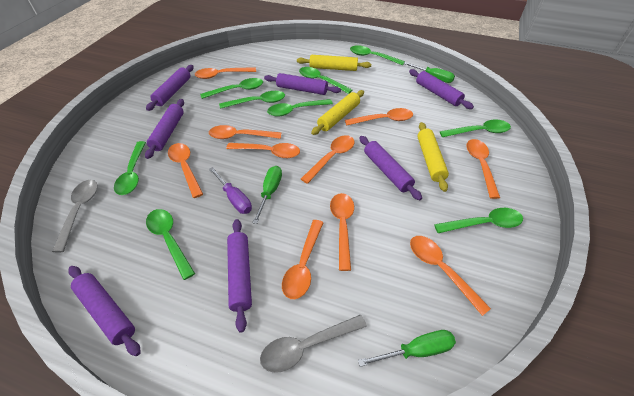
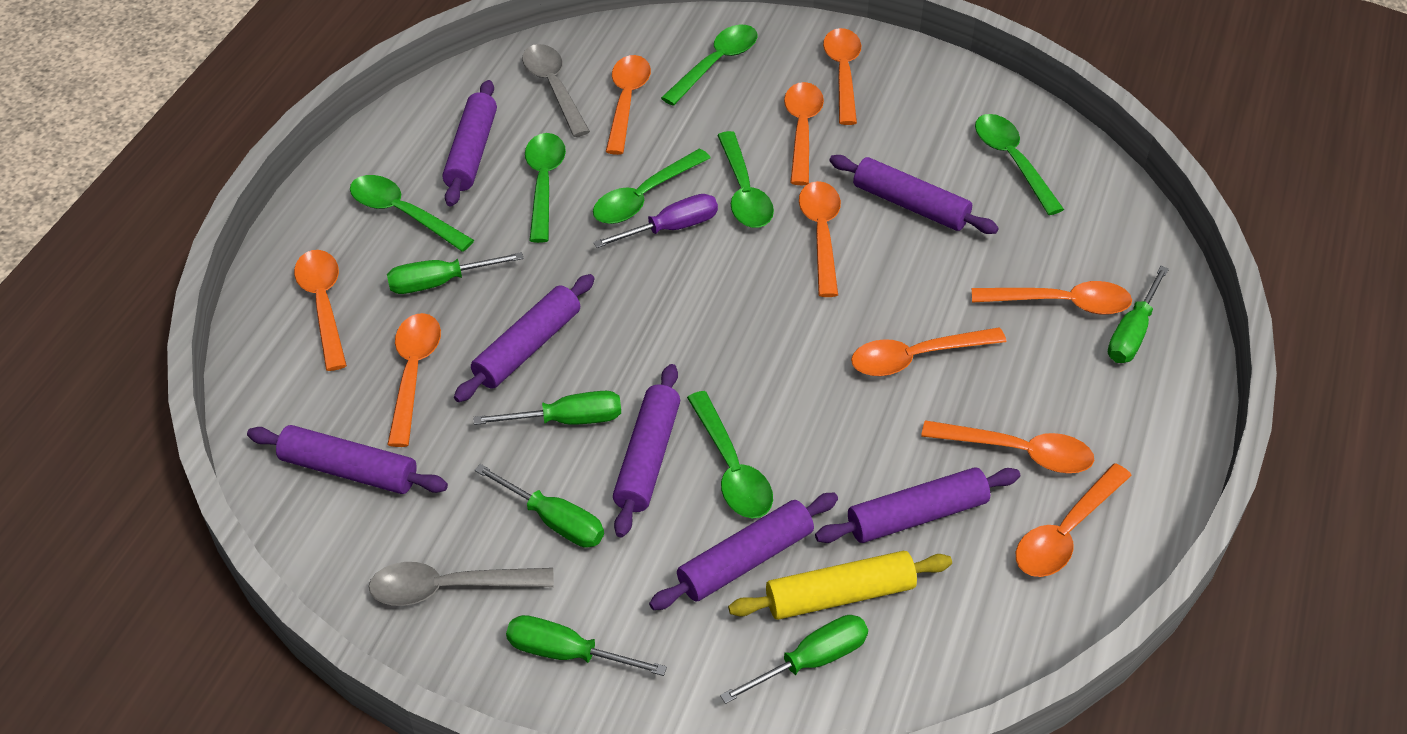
green screwdriver: 3 -> 6
green spoon: 9 -> 7
yellow rolling pin: 3 -> 1

